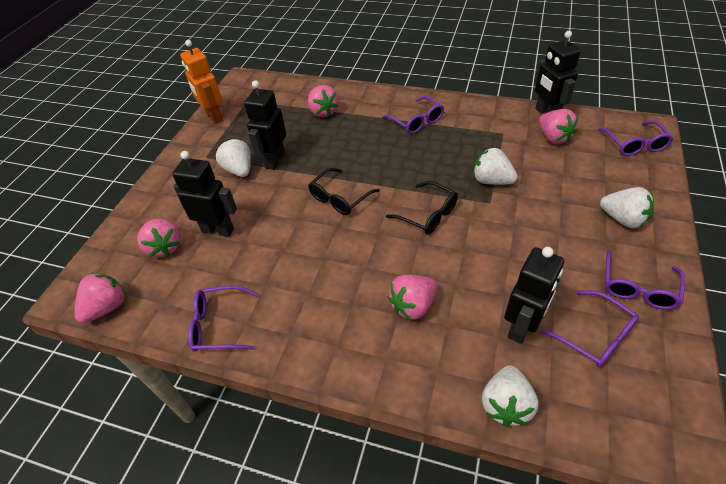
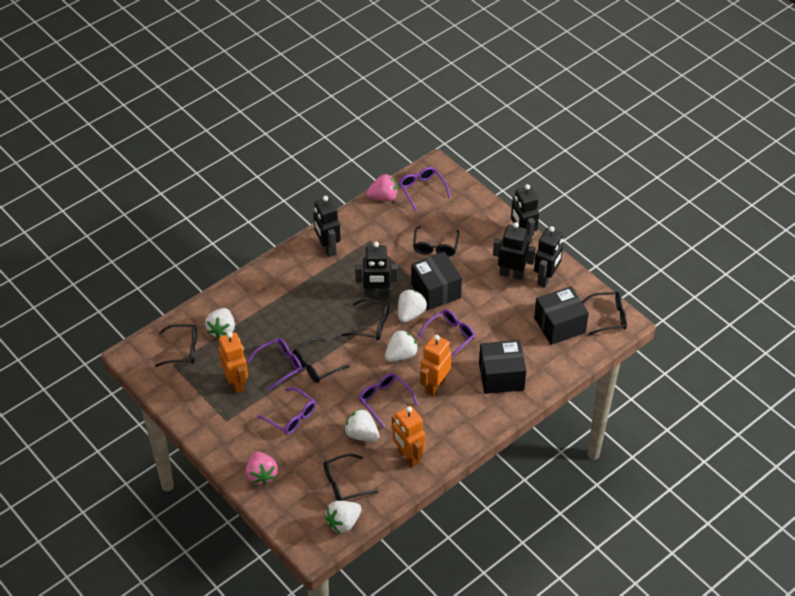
black box: 0 -> 3
black glasses: 2 -> 6
black robot: 4 -> 5
orange robot: 1 -> 3
pink strawberry: 5 -> 2
white strawberry: 4 -> 5

